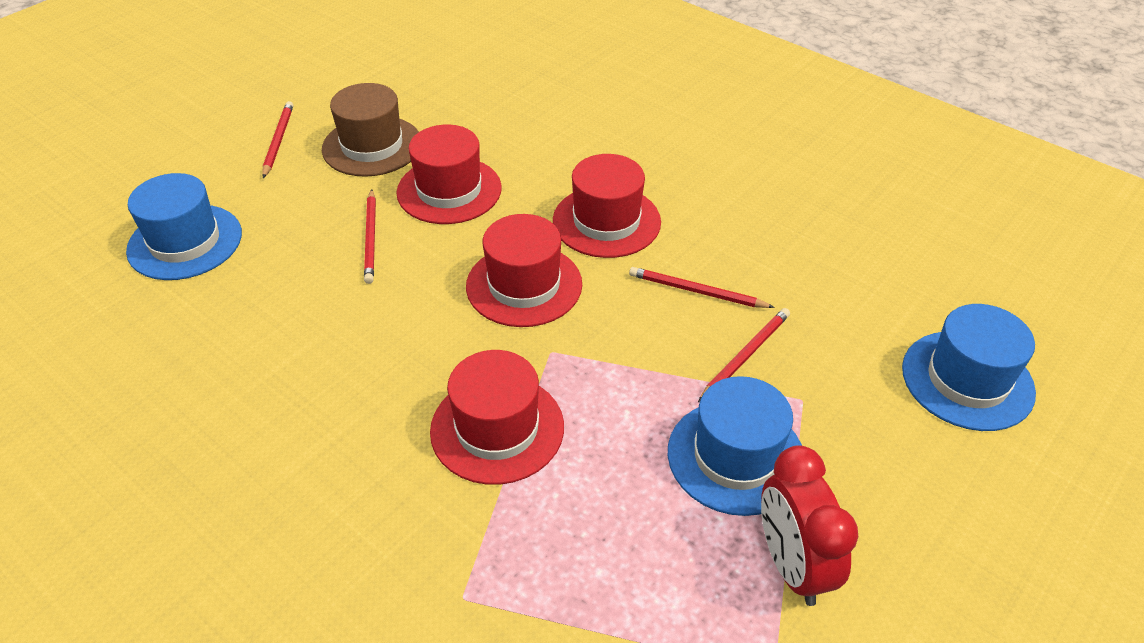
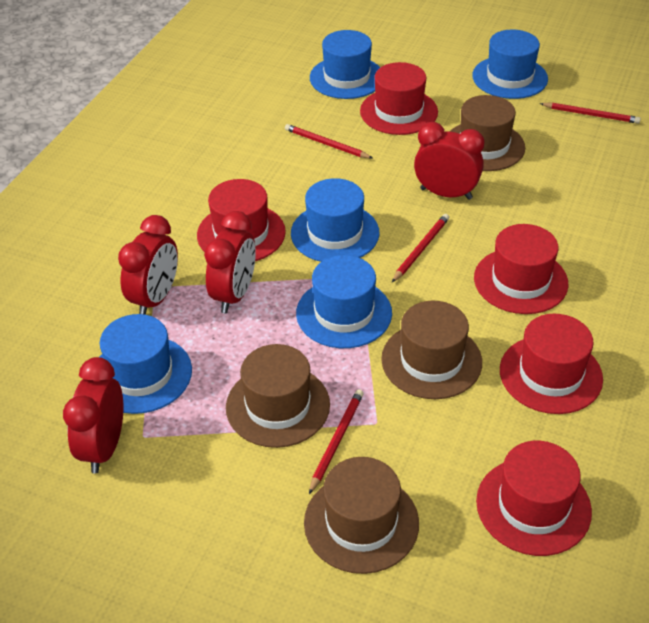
blue hat: 3 -> 5
brown hat: 1 -> 4
red clock: 1 -> 4
red hat: 4 -> 5

